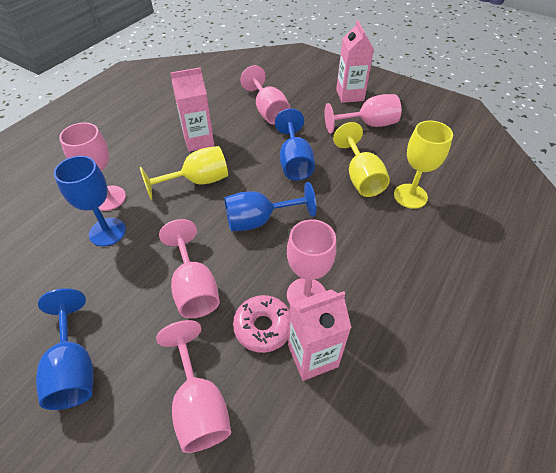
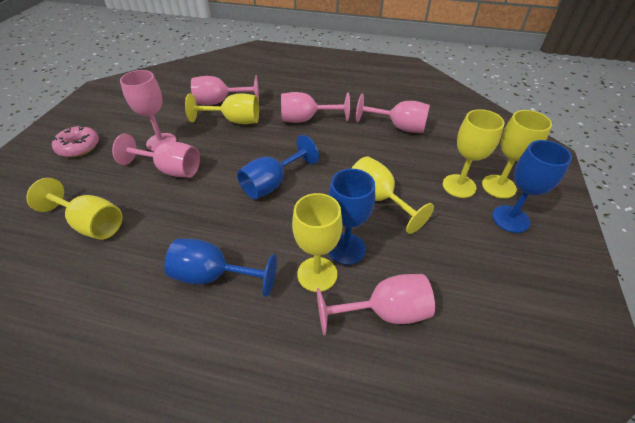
pink carton: 3 -> 0
yellow goblet: 3 -> 6

